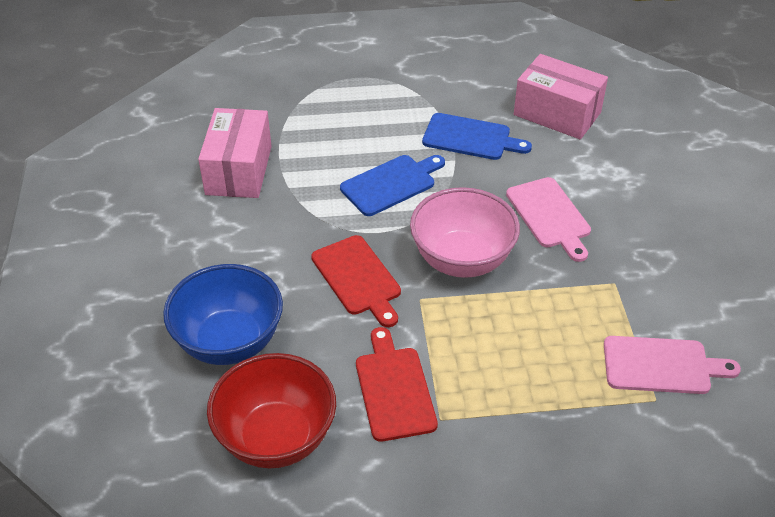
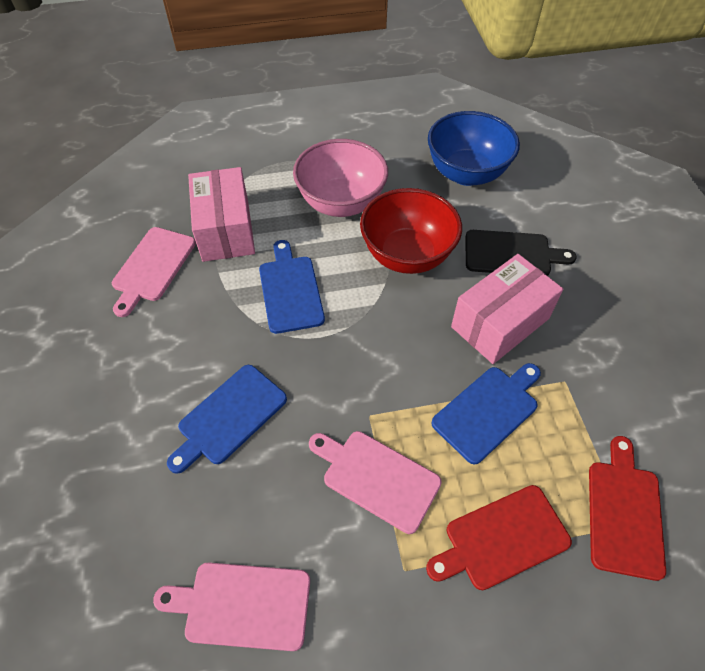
black cutting board: 0 -> 1
blue cutting board: 2 -> 3
pink cutting board: 2 -> 3

